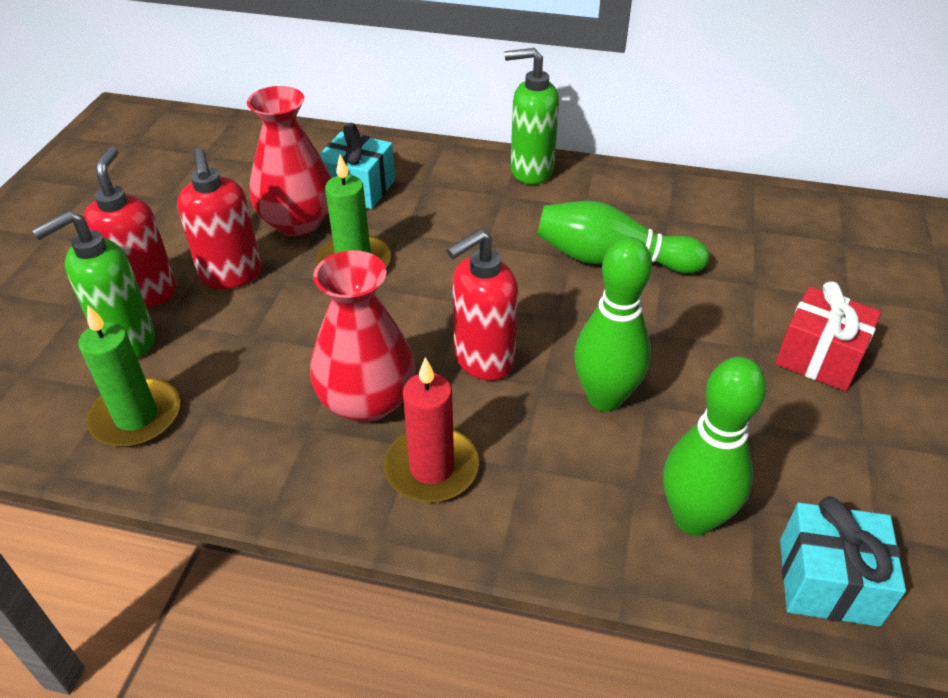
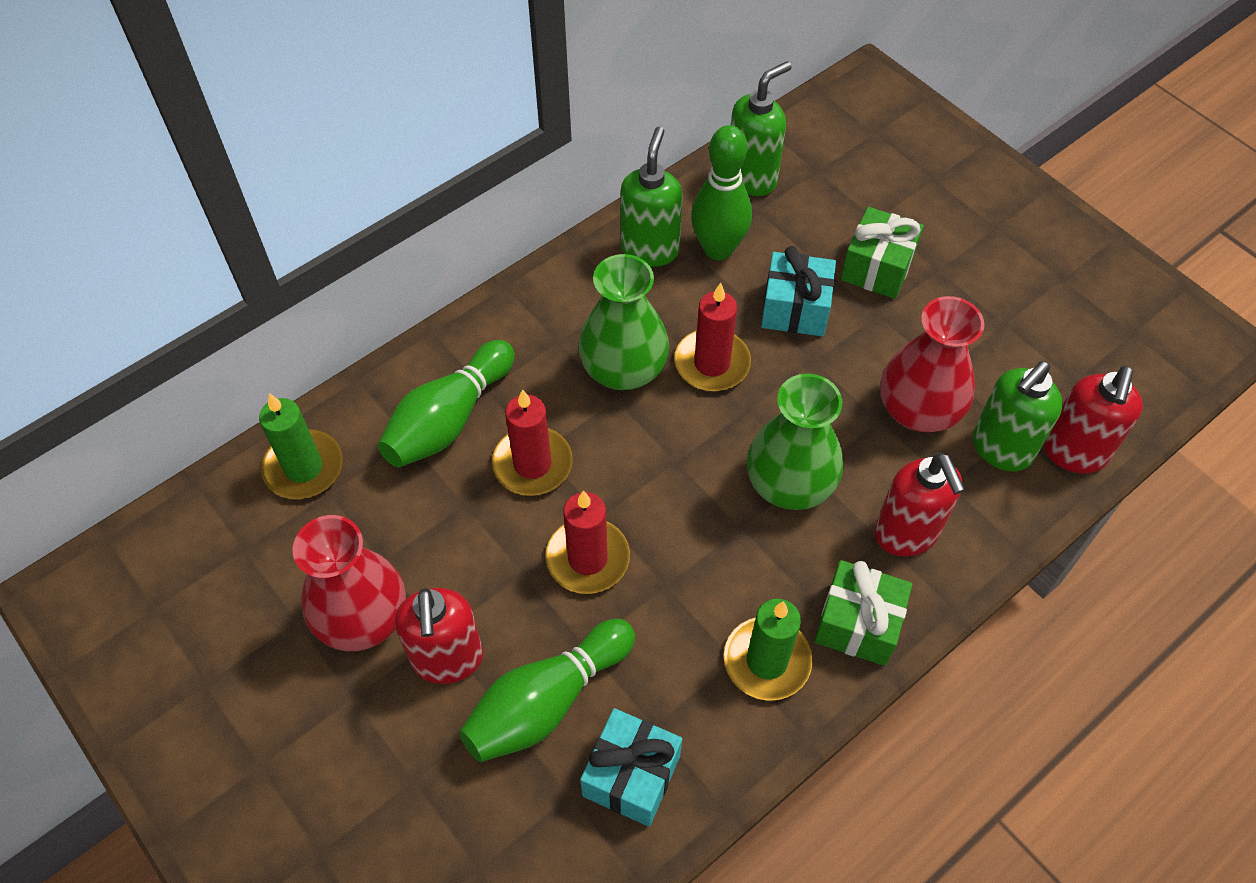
green gift: 0 -> 2
green soap dispenser: 2 -> 3
green vase: 0 -> 2
red candle: 1 -> 3
red gift: 1 -> 0

